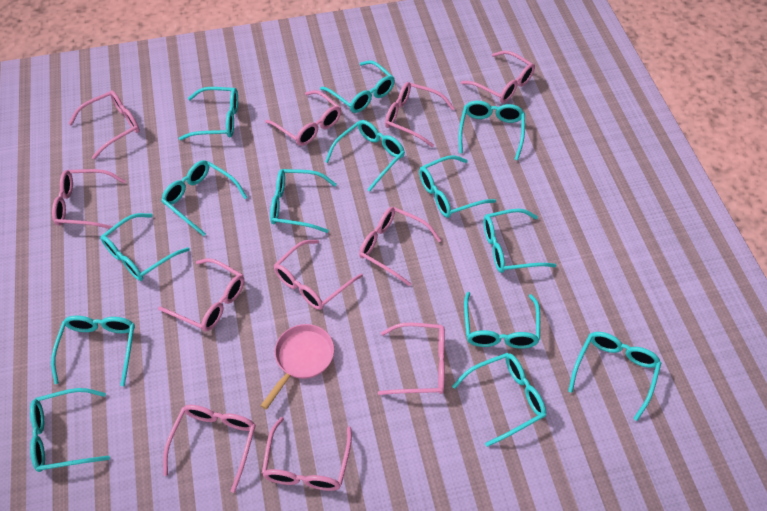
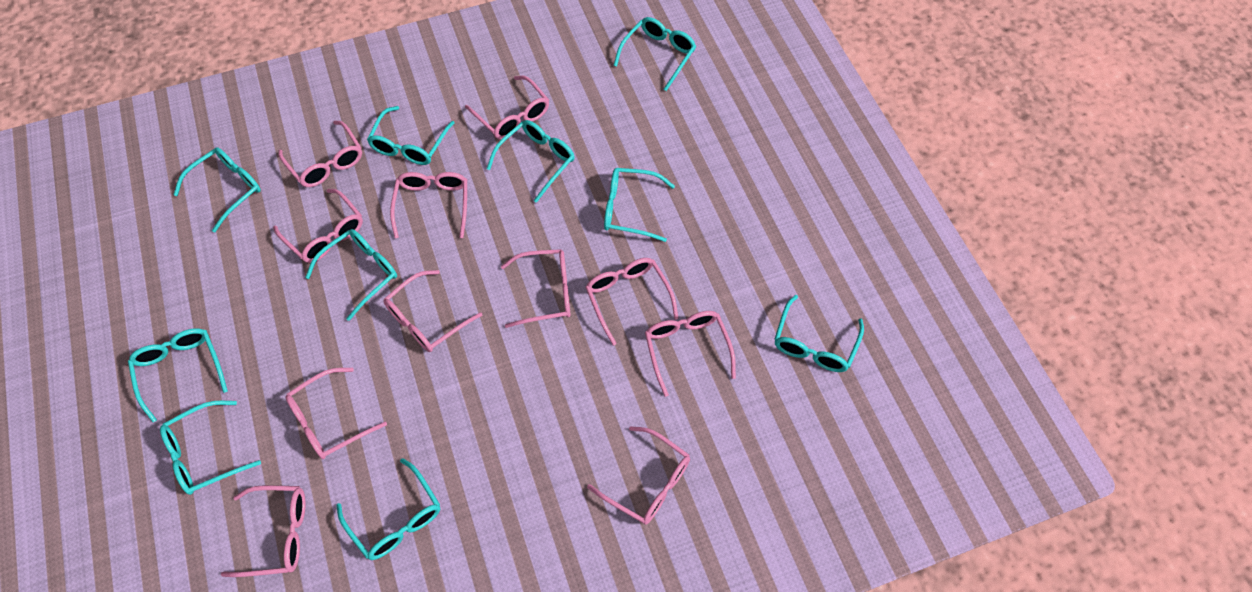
pink pan: 1 -> 0
turquoise glasses: 14 -> 10

